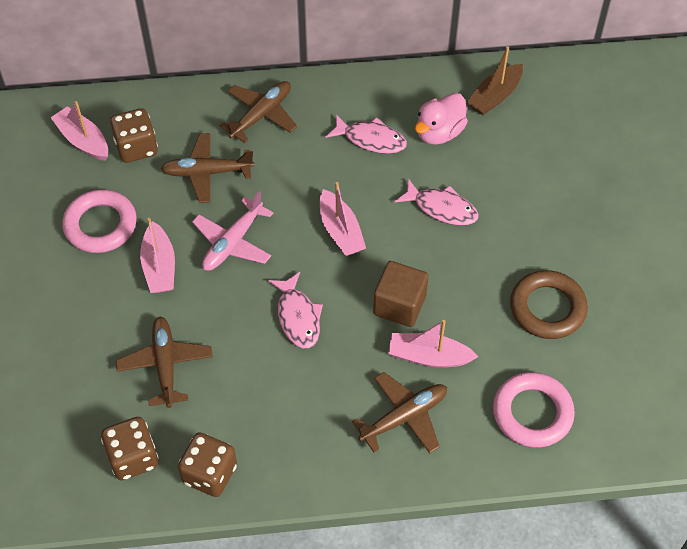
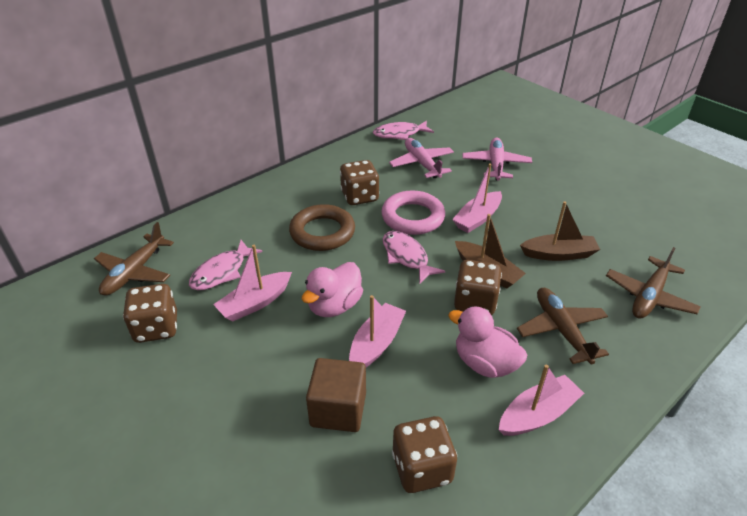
brown boat: 1 -> 2
brown dice: 3 -> 4
brown plane: 4 -> 3
pink duck: 1 -> 2
pink plane: 1 -> 2
pink ring: 2 -> 1

